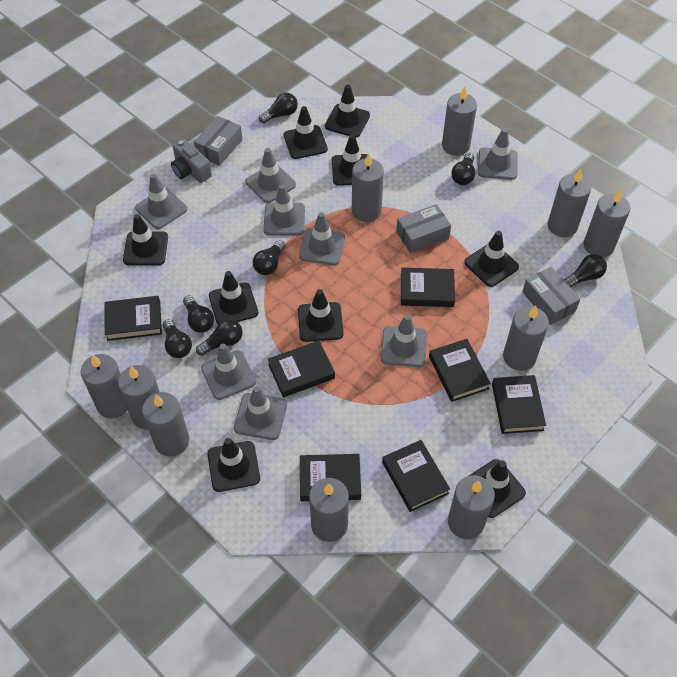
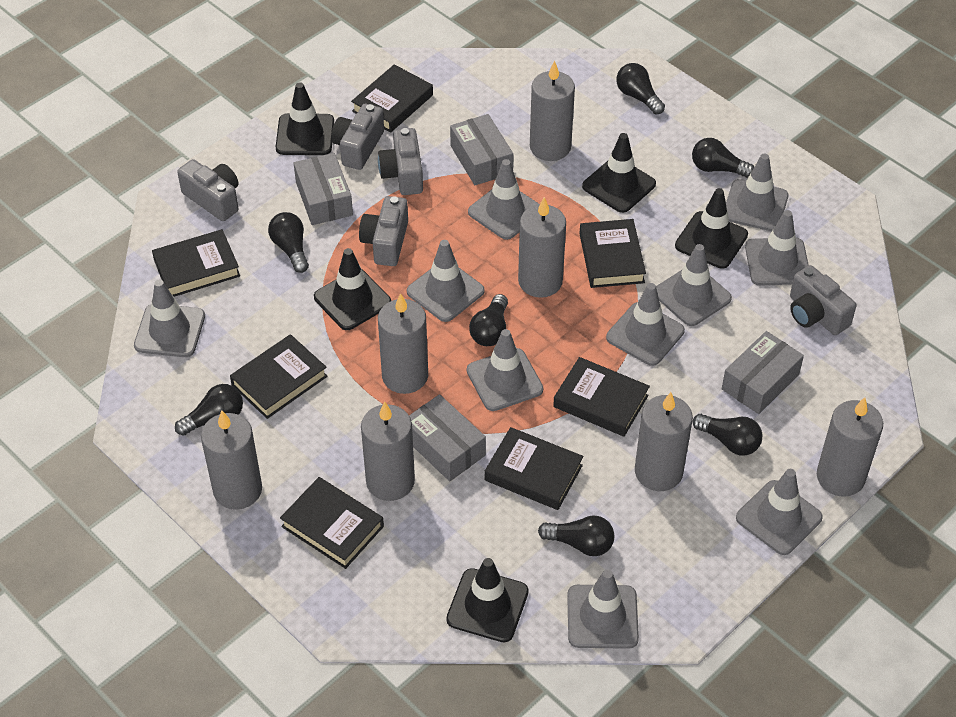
black traffic cone: 9 -> 5
grey box: 3 -> 4
grey camera: 1 -> 5
grey candle: 10 -> 7
grey traffic cone: 8 -> 10

